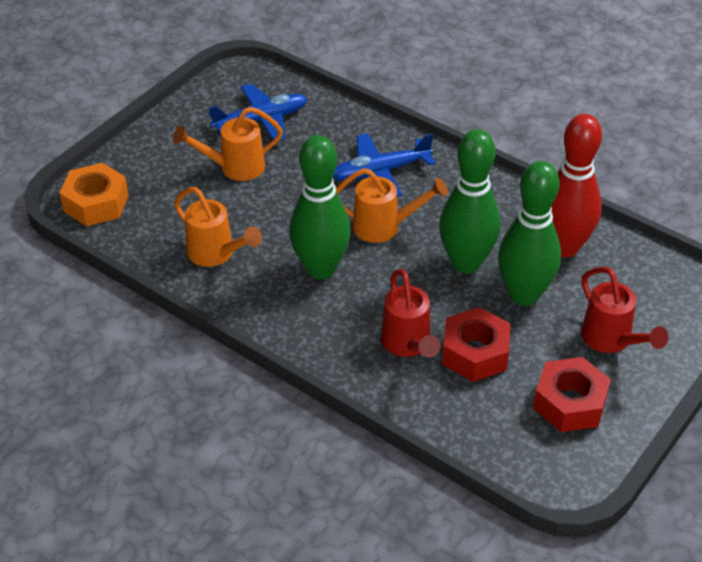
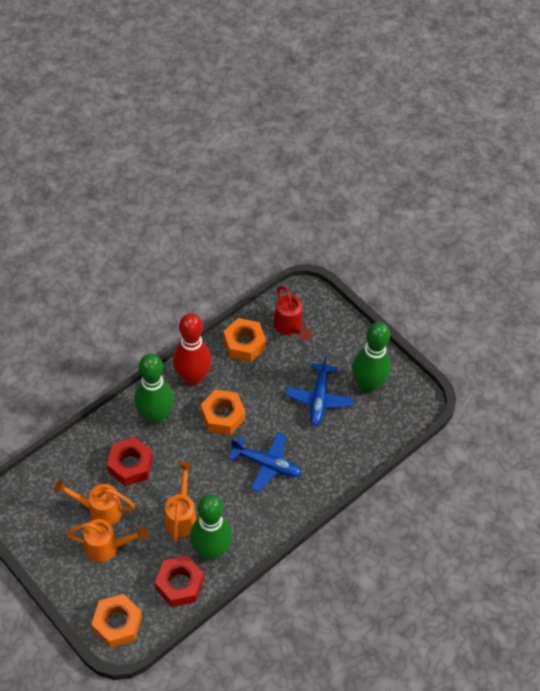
orange nut: 1 -> 3
red watering can: 2 -> 1

